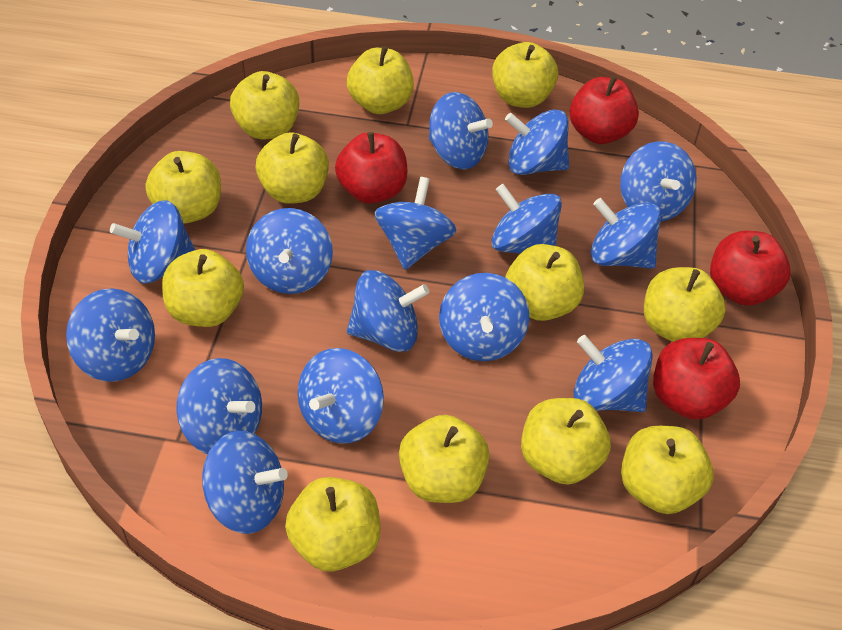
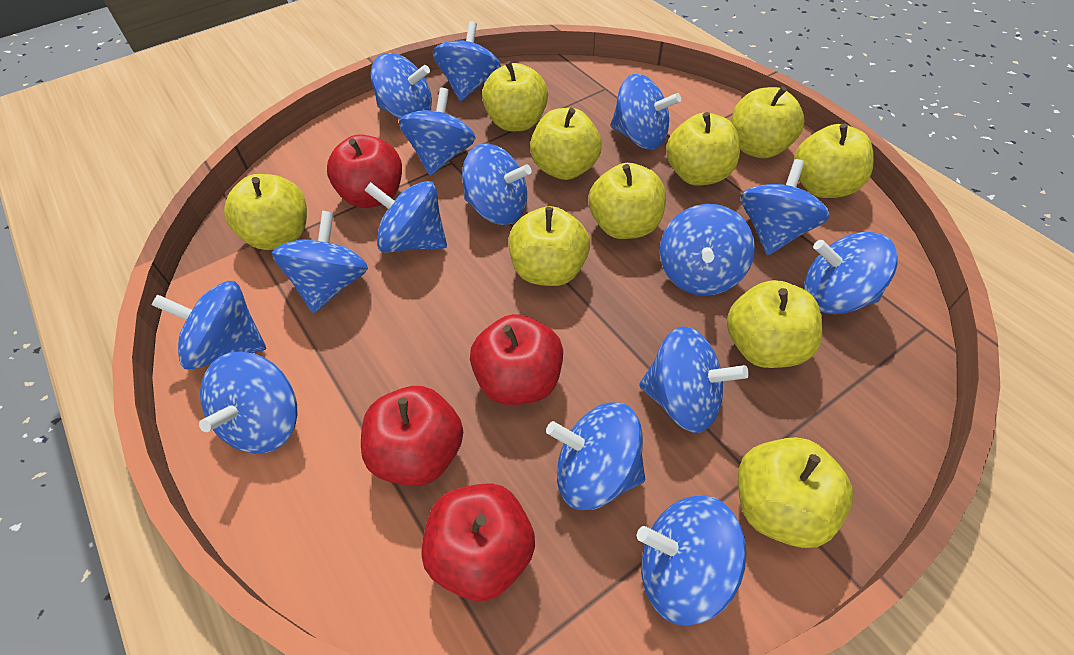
yellow apple: 12 -> 10

